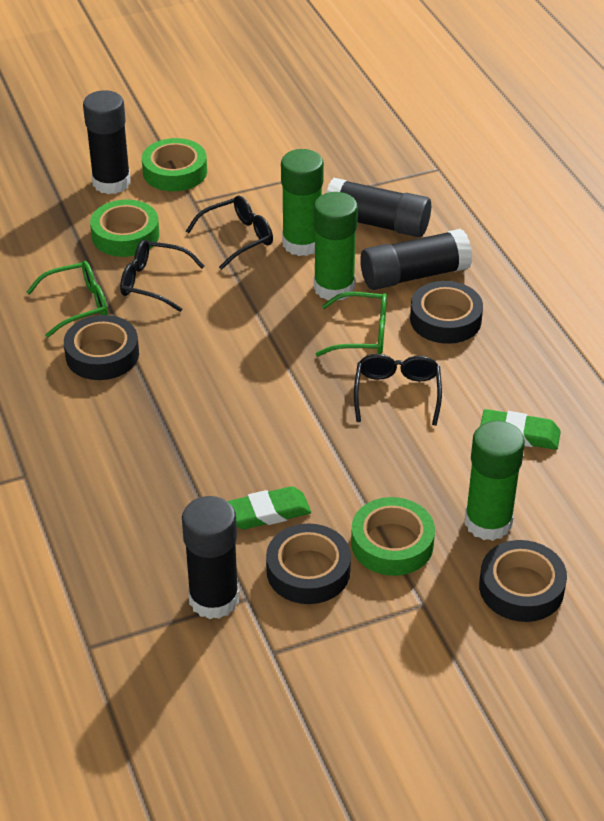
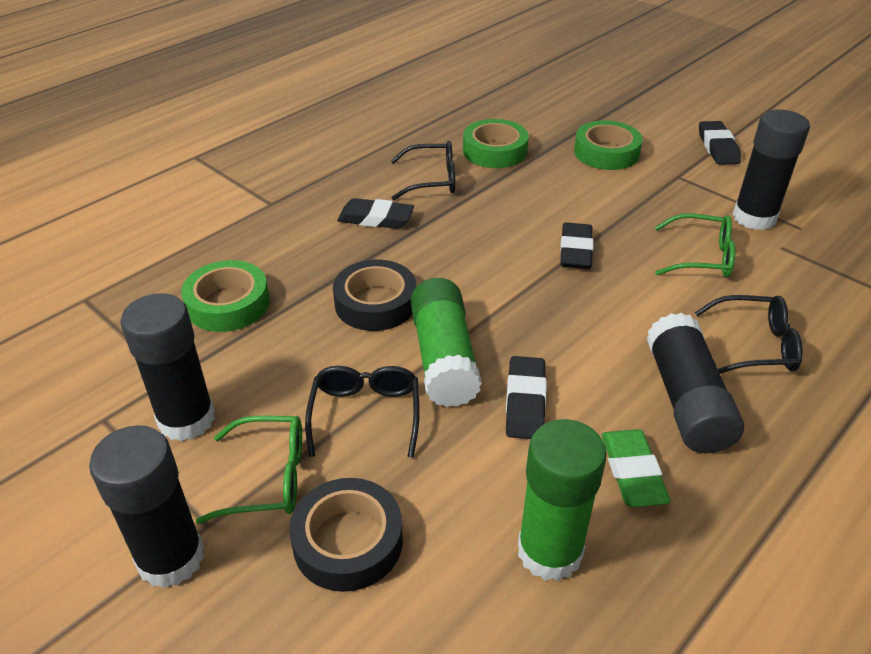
black eraser: 0 -> 4
black tape: 4 -> 2
green eraser: 2 -> 1
green glue stick: 3 -> 2

